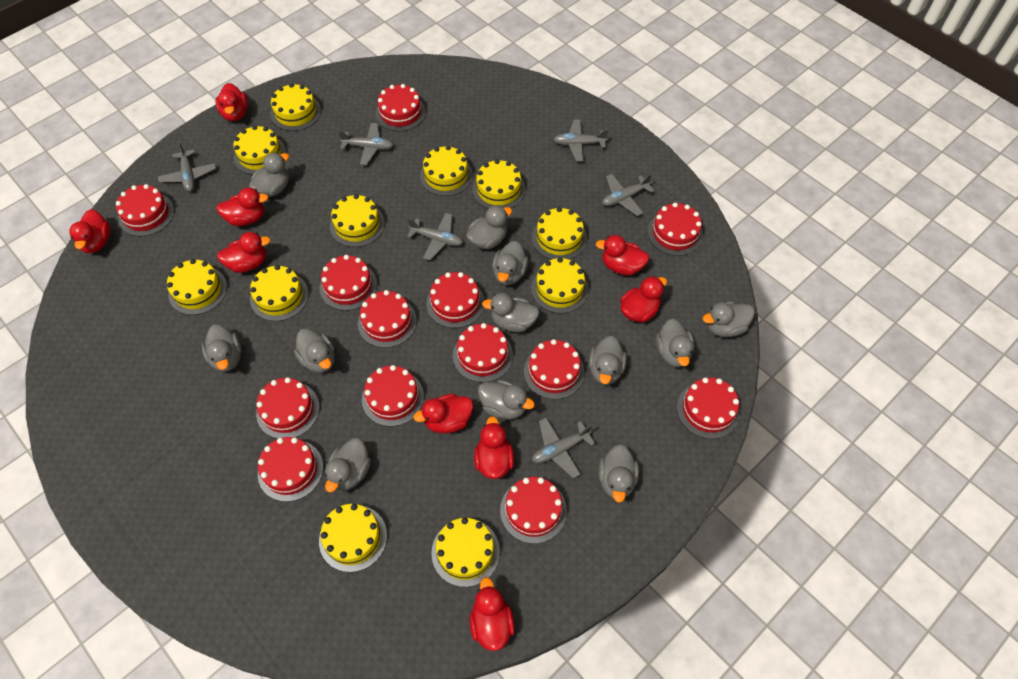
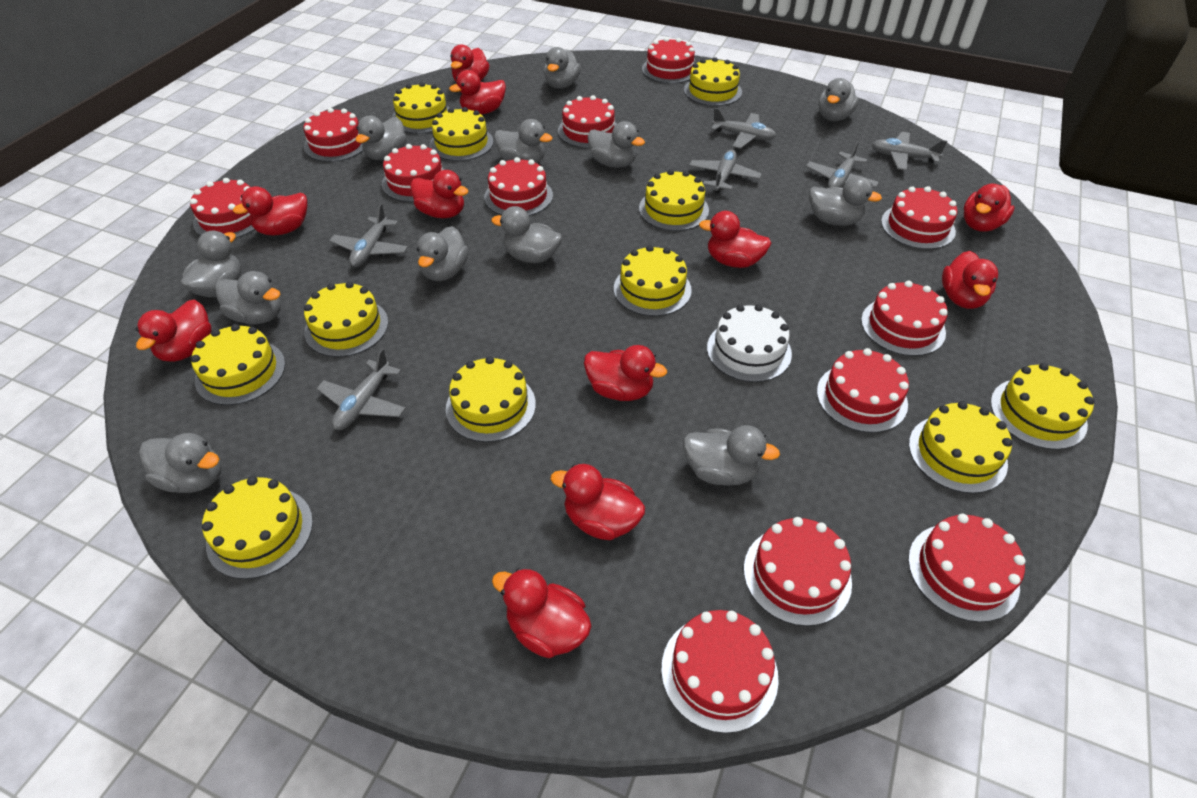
red cake: 13 -> 12
red duck: 9 -> 11
white cake: 0 -> 1

